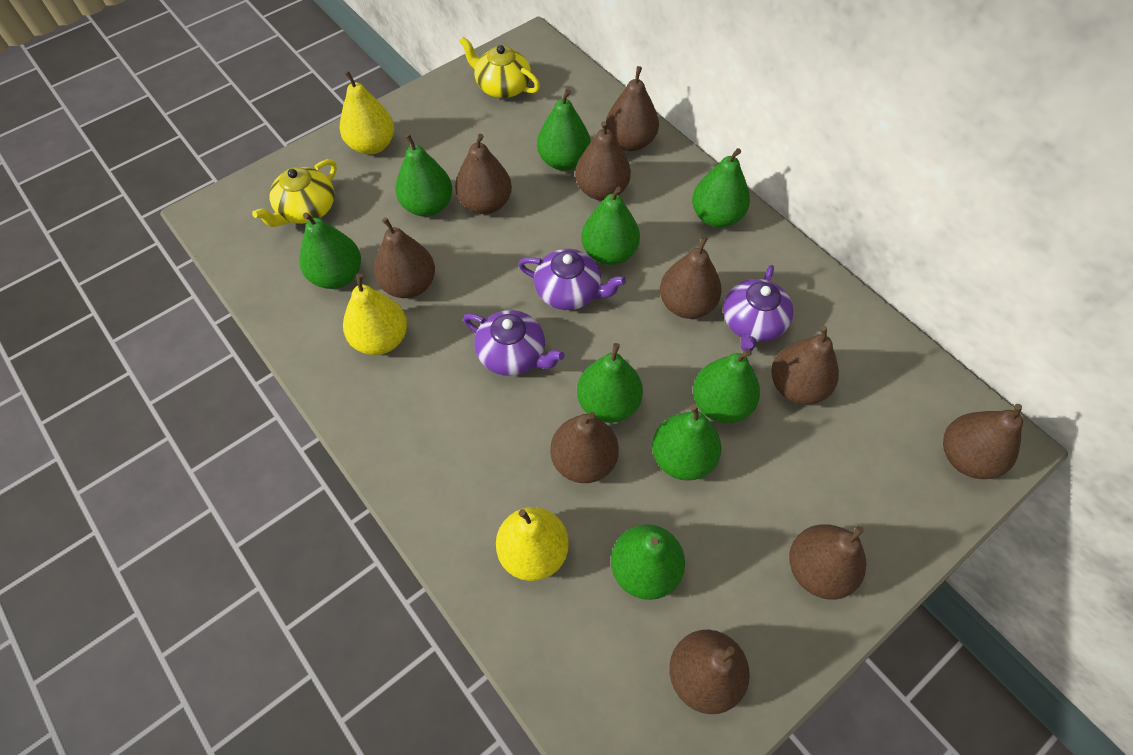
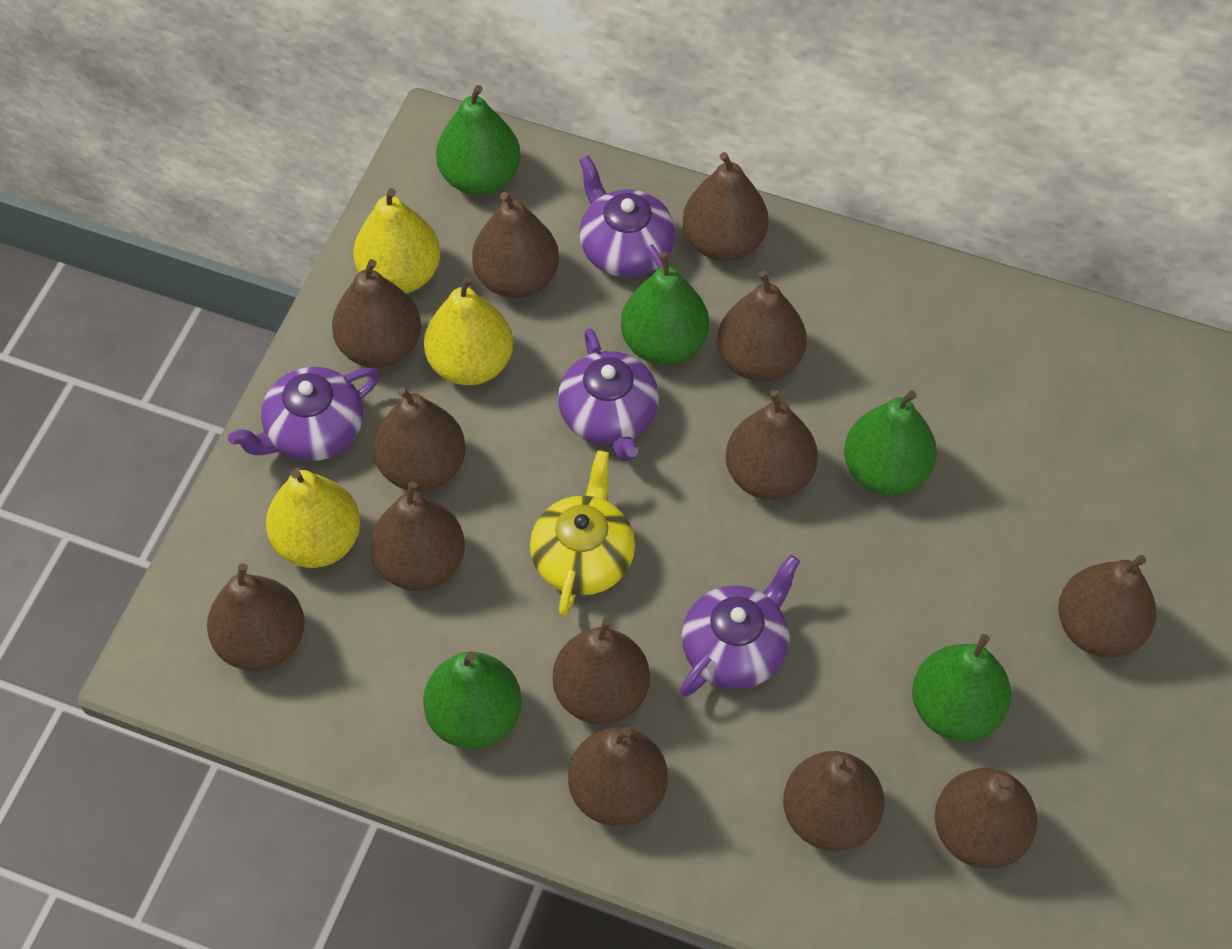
brown pear: 10 -> 13
green pear: 9 -> 5
purple teapot: 3 -> 4
yellow teapot: 2 -> 1

